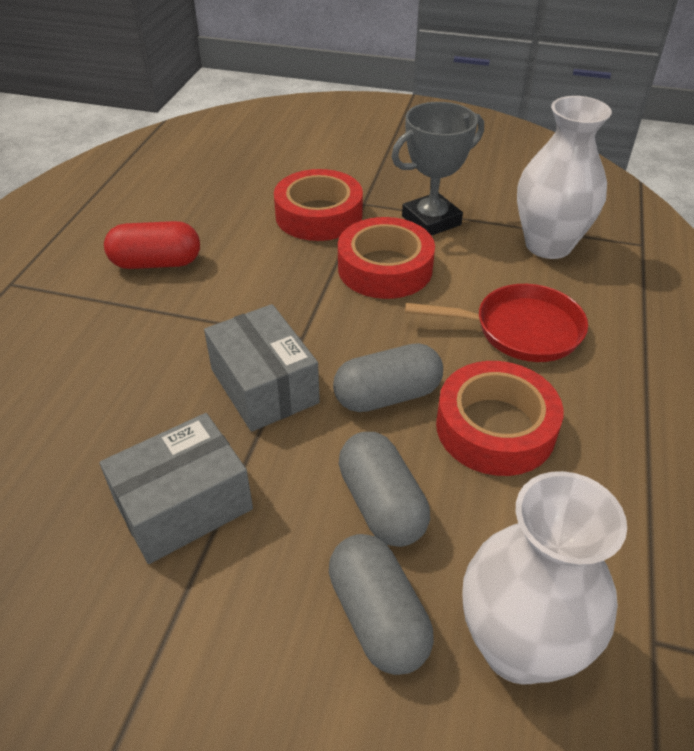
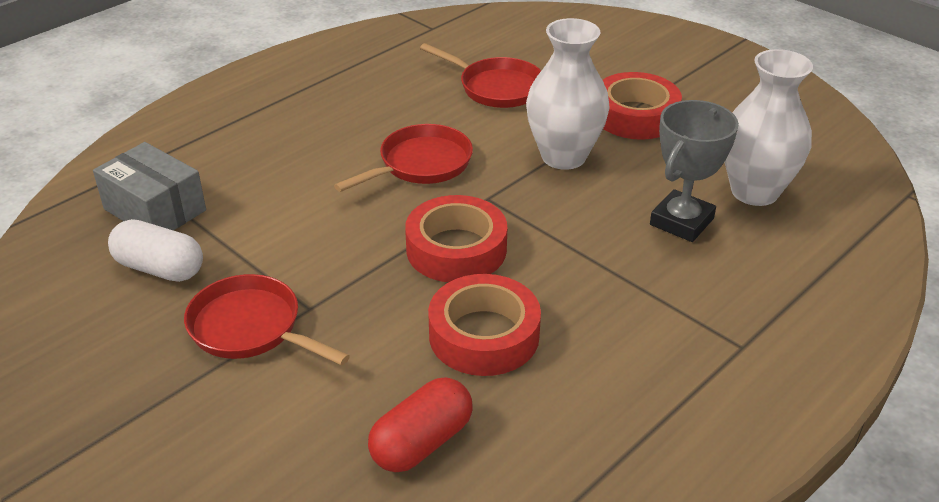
grey box: 2 -> 1
grey capsule: 3 -> 0
red pan: 1 -> 3
white capsule: 0 -> 1

